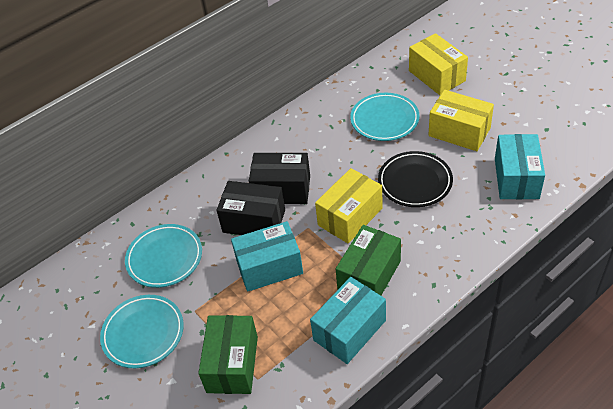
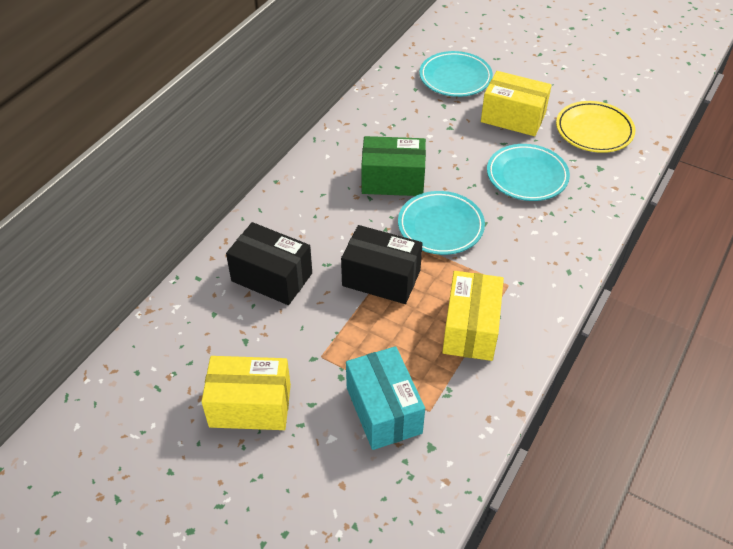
black plate: 1 -> 0
green box: 2 -> 1
turquoise box: 3 -> 1
yellow plate: 0 -> 1

